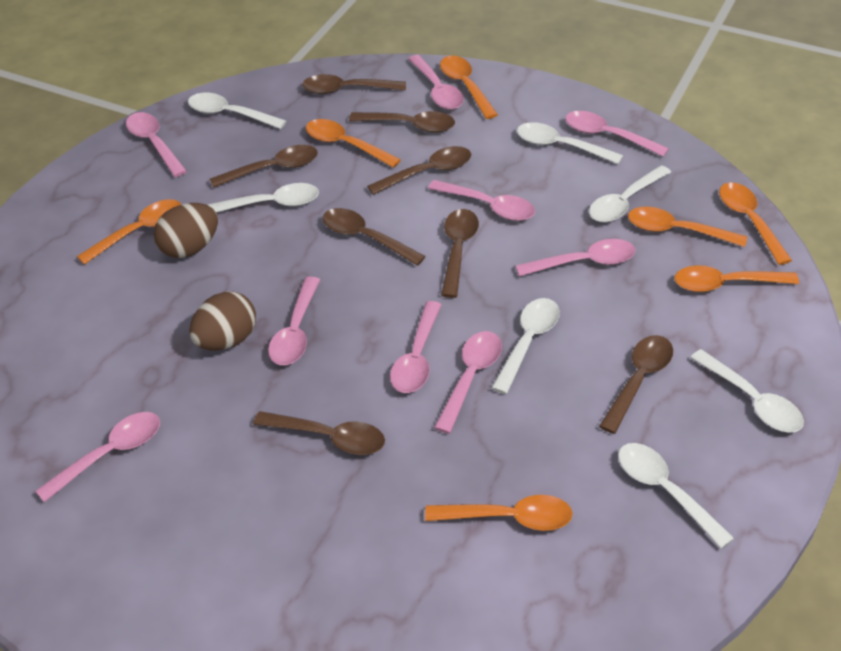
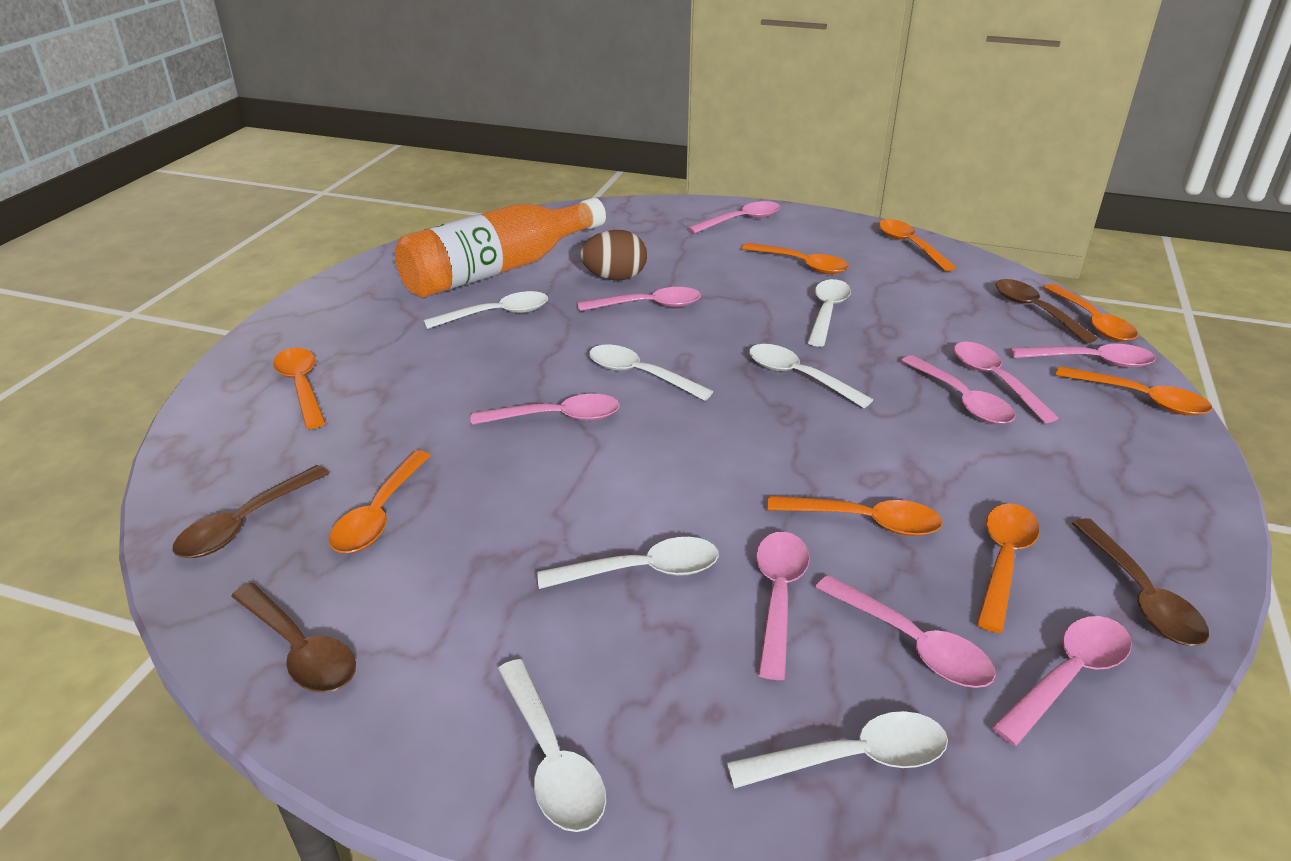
brown egg: 2 -> 1
brown spoon: 8 -> 4
orange bottle: 0 -> 1
orange spoon: 7 -> 8

